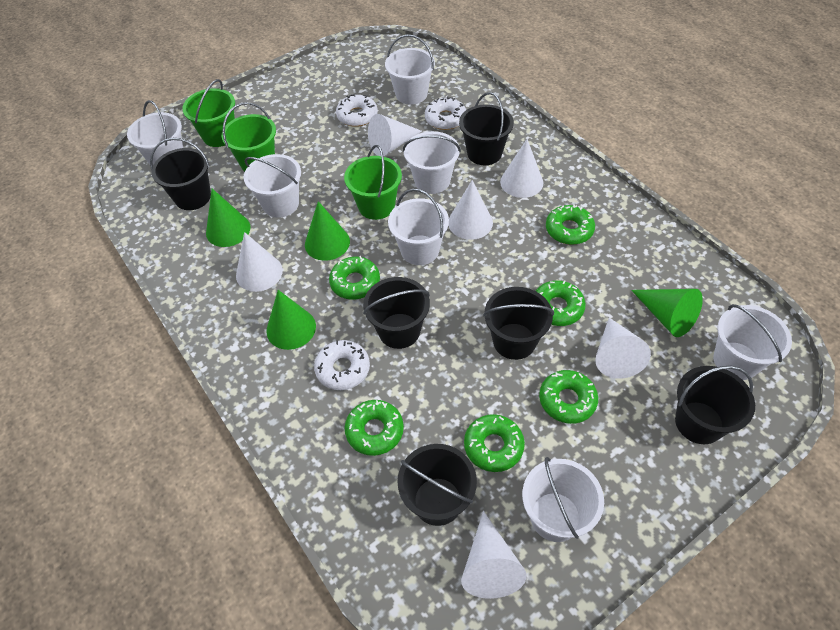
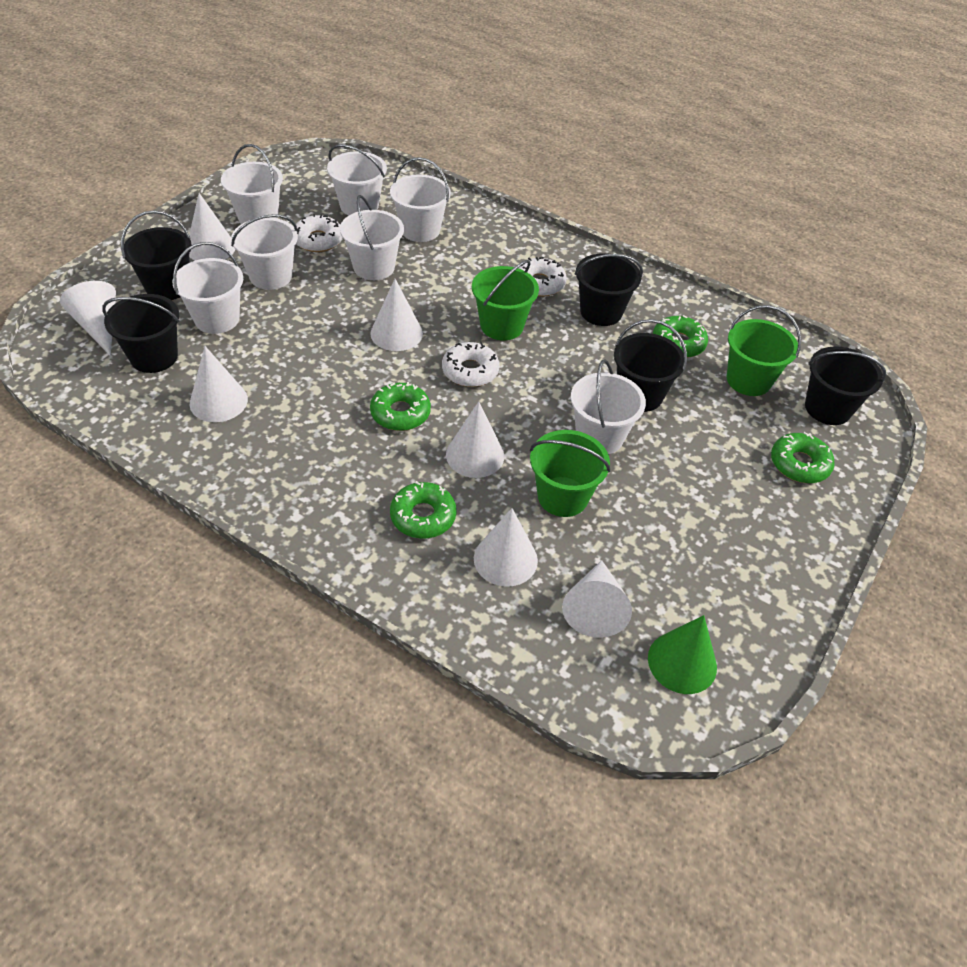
black bucket: 6 -> 5
green cone: 4 -> 1
green donut: 6 -> 4
white cone: 6 -> 7

